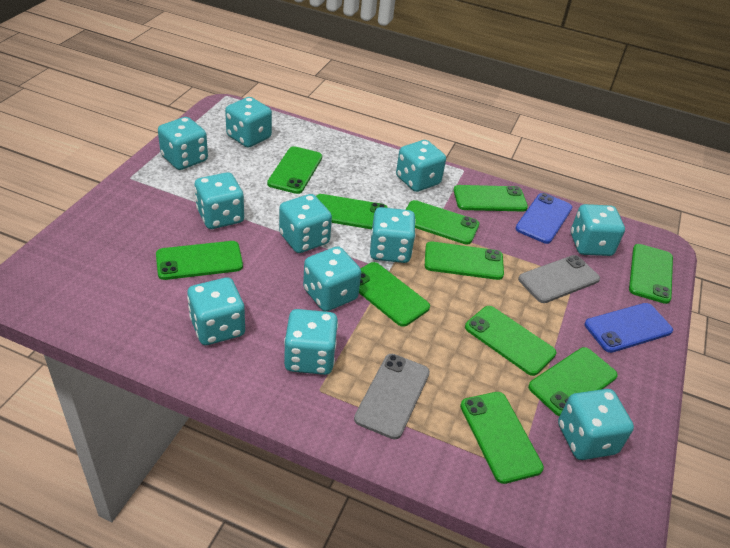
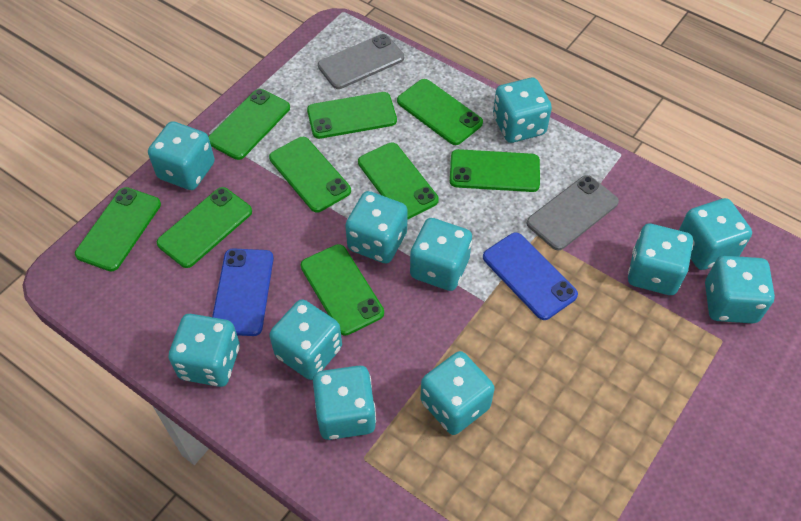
green phone: 11 -> 9

